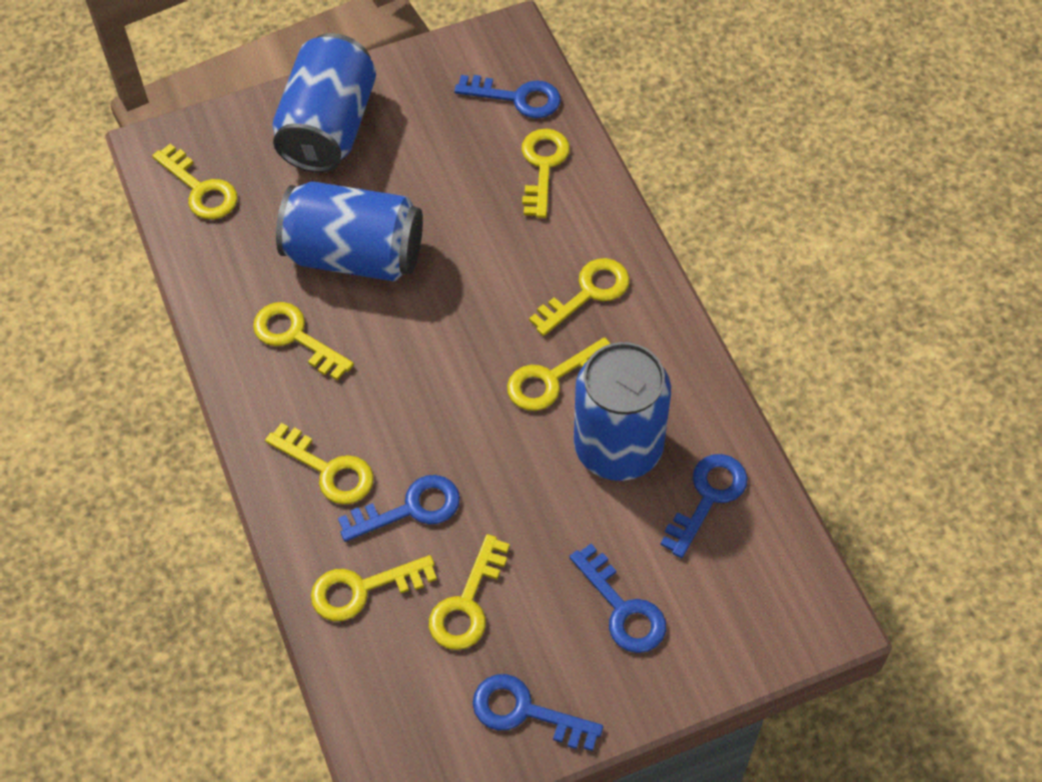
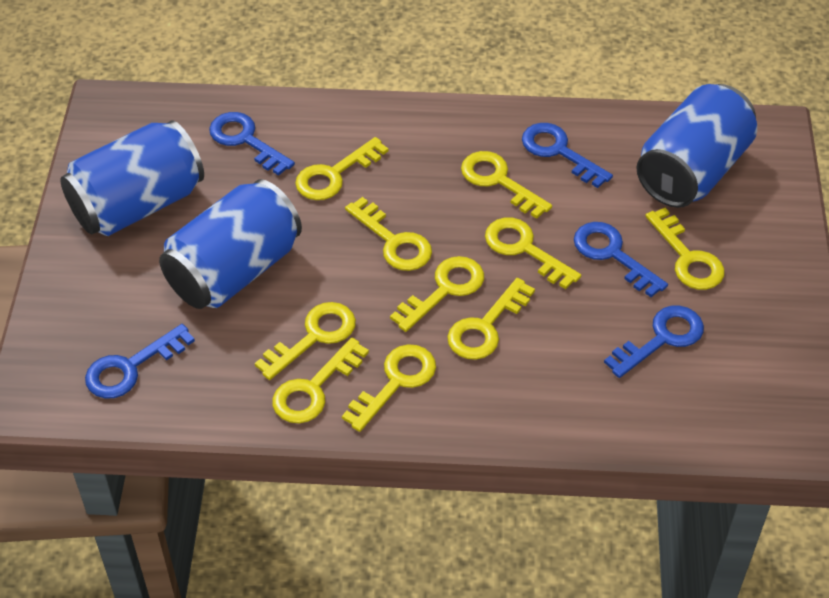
yellow key: 8 -> 10

